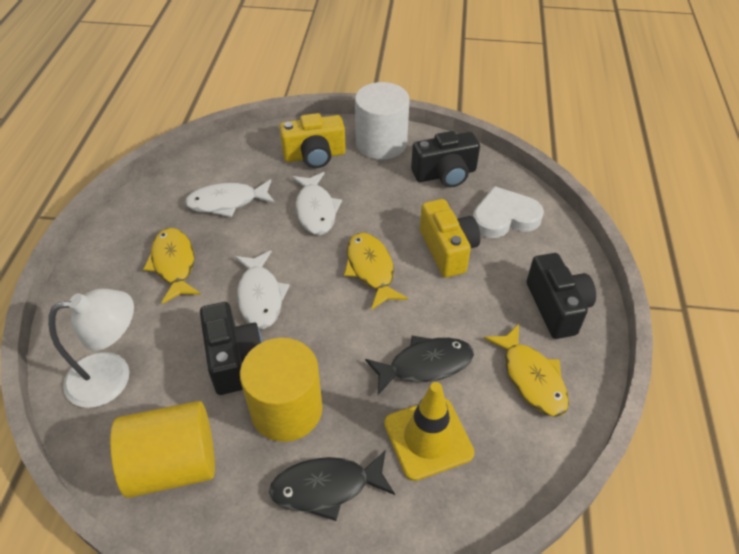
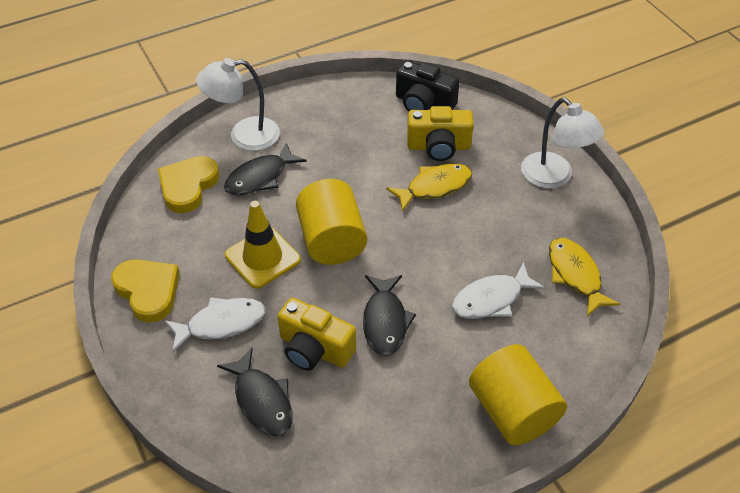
black camera: 3 -> 1
black fish: 2 -> 3
white cylinder: 1 -> 0
white fish: 3 -> 2
white heart: 1 -> 0
white lamp: 1 -> 2
yellow fish: 3 -> 2
yellow heart: 0 -> 2

